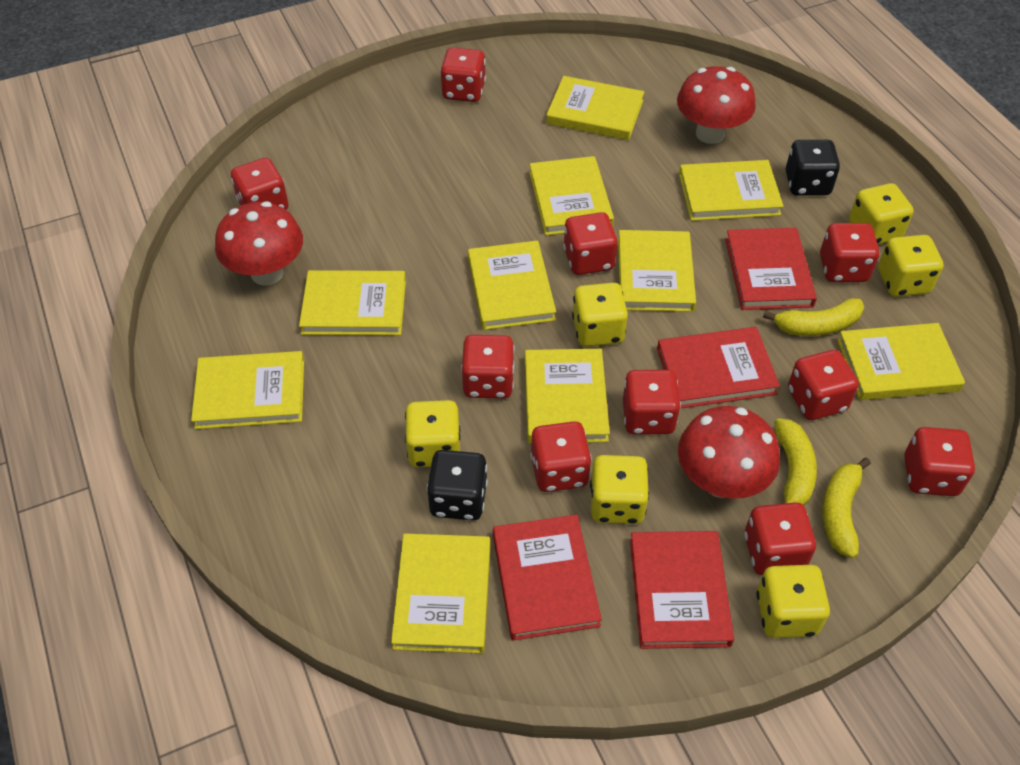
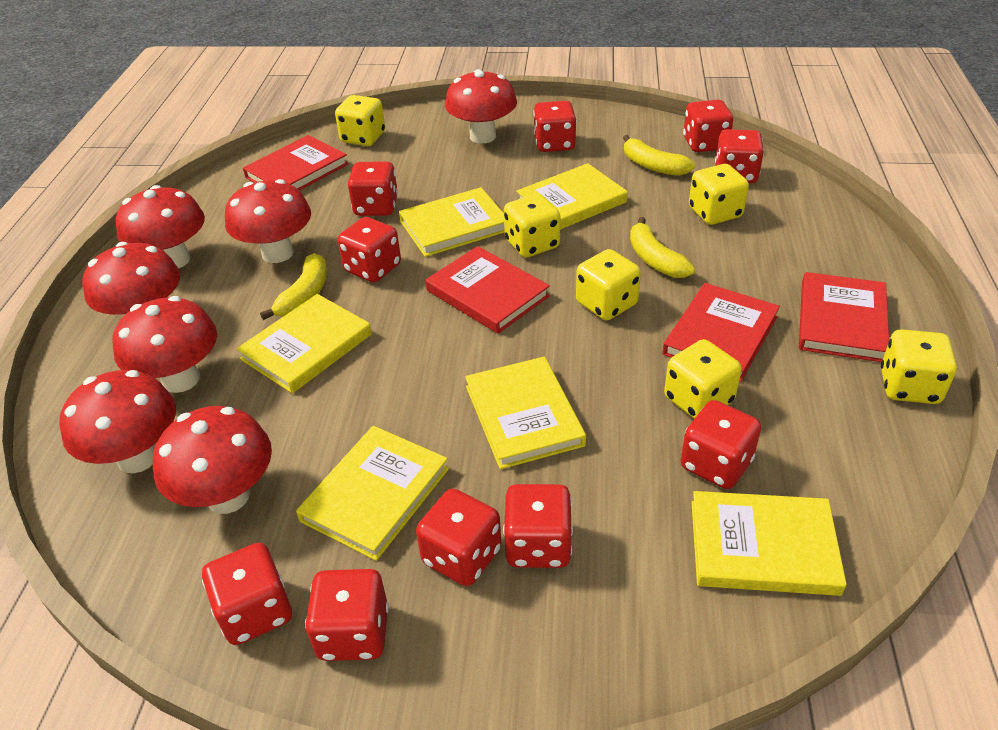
black dice: 2 -> 0
red mushroom: 3 -> 7
yellow book: 10 -> 6

